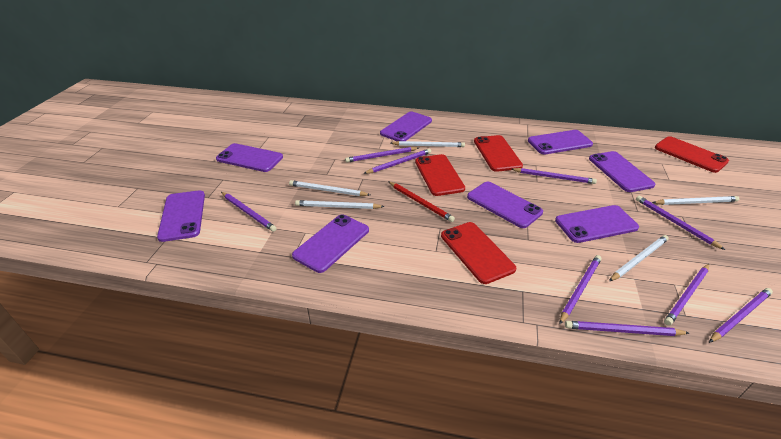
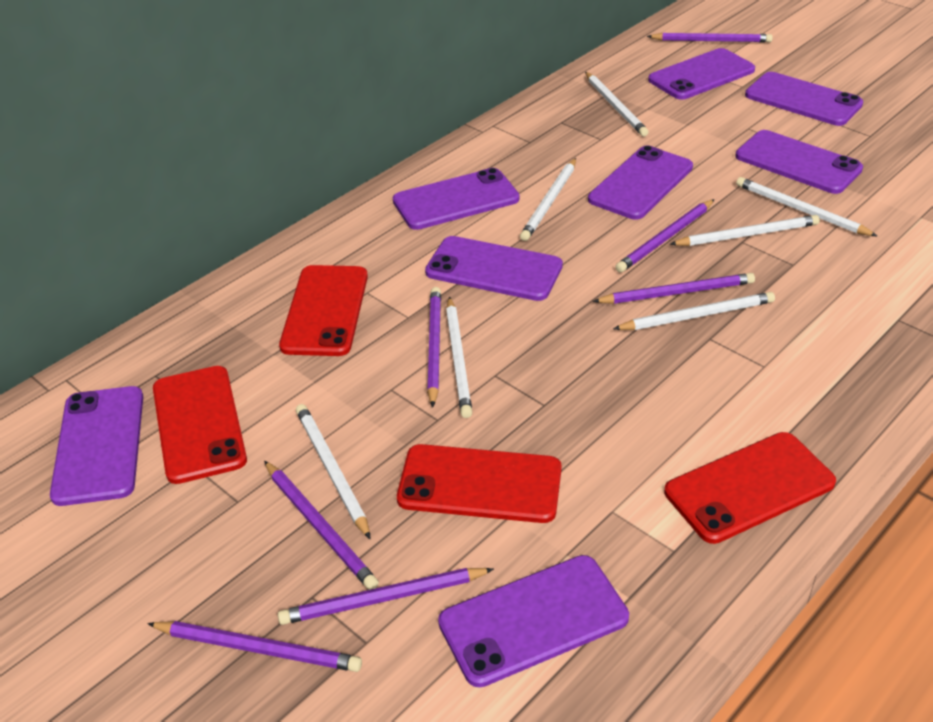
purple pencil: 9 -> 7
red pencil: 1 -> 0
white pencil: 5 -> 7

